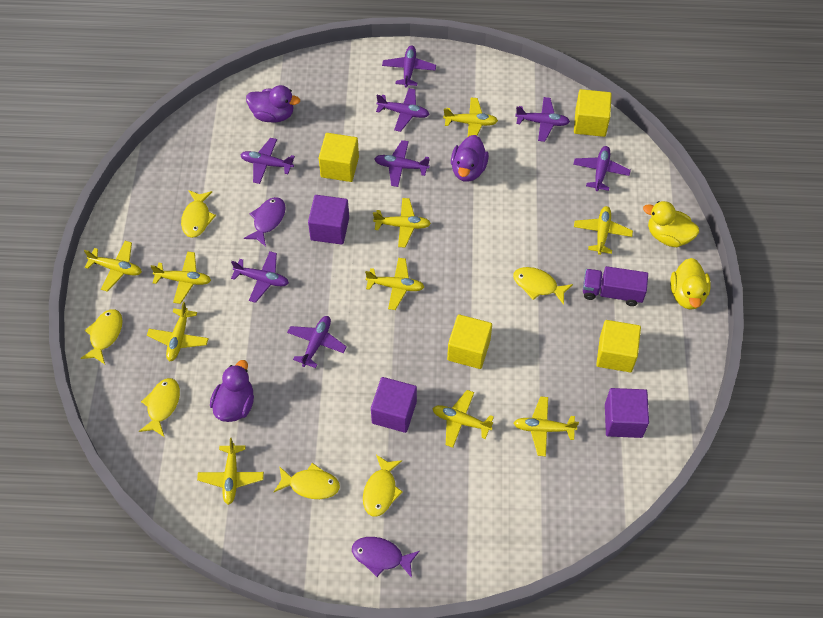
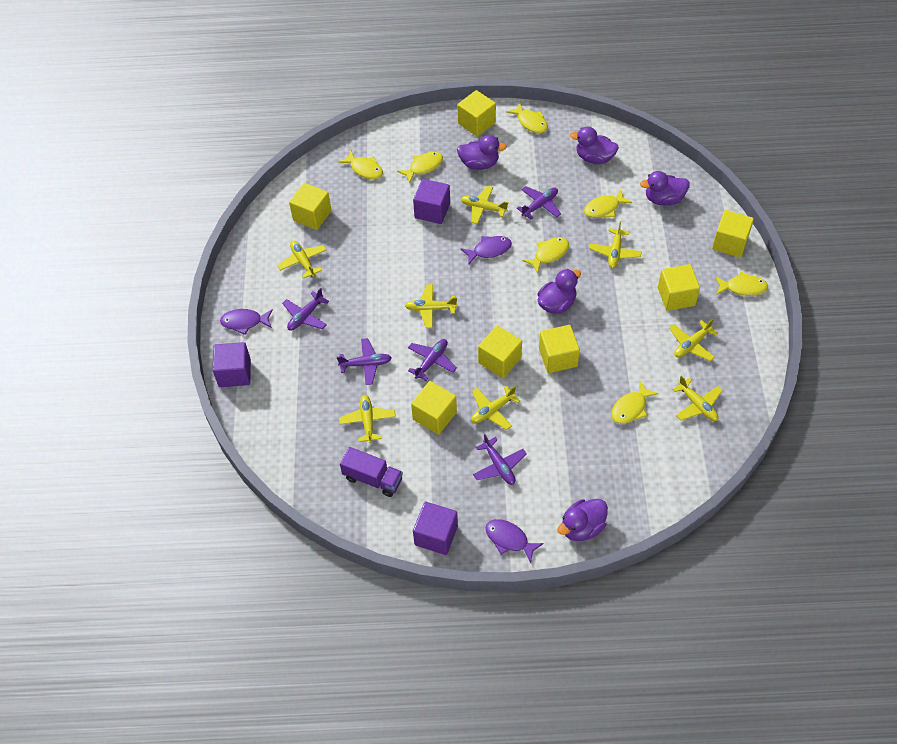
purple duck: 3 -> 5
purple fish: 2 -> 3
purple plane: 8 -> 5
yellow cube: 4 -> 7
yellow duck: 2 -> 0
yellow fish: 6 -> 7
yellow plane: 10 -> 8

